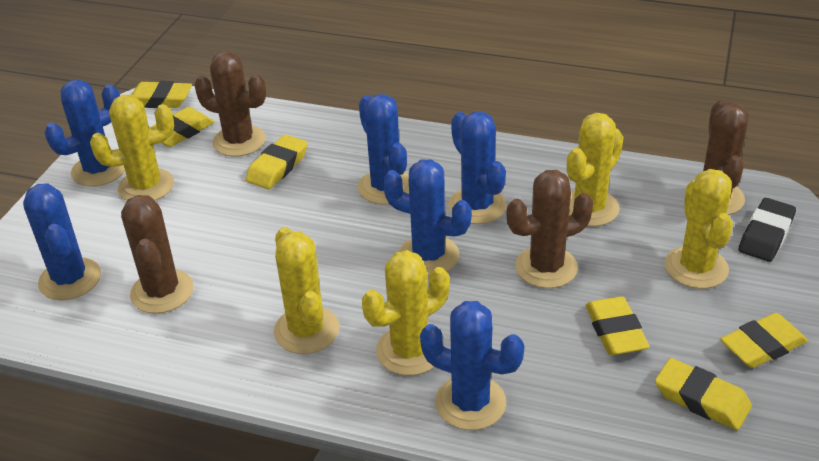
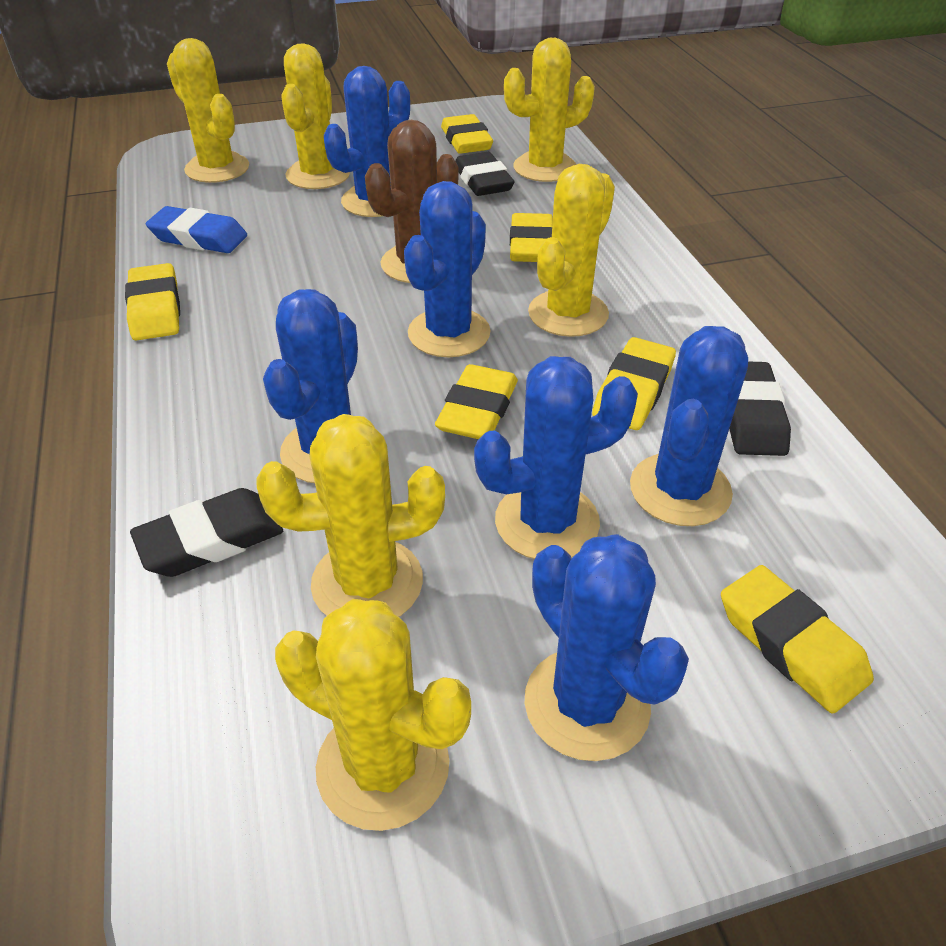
black eraser: 1 -> 3
blue eraser: 0 -> 1
brown cactus: 4 -> 1
yellow cactus: 5 -> 6

